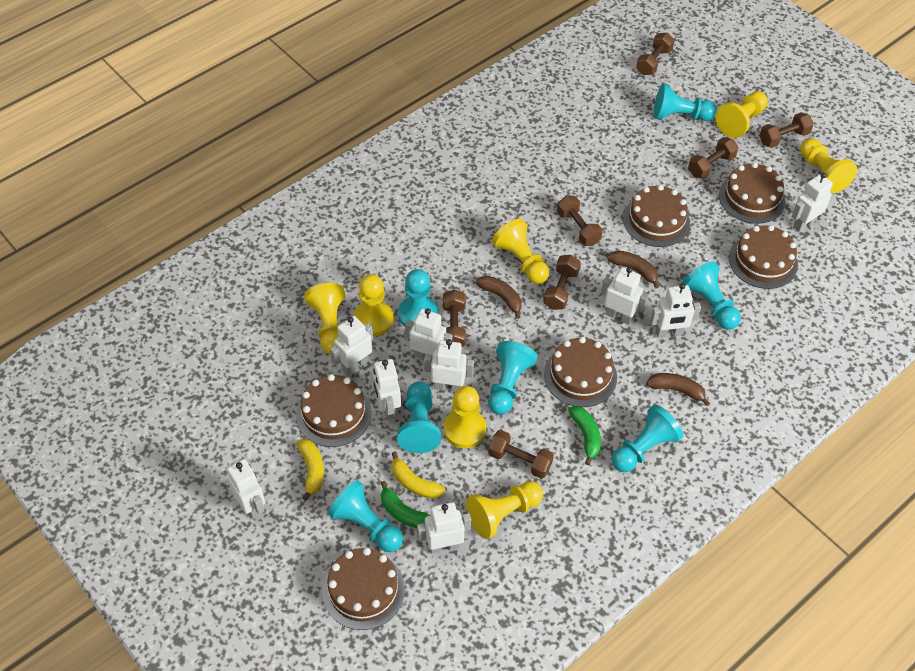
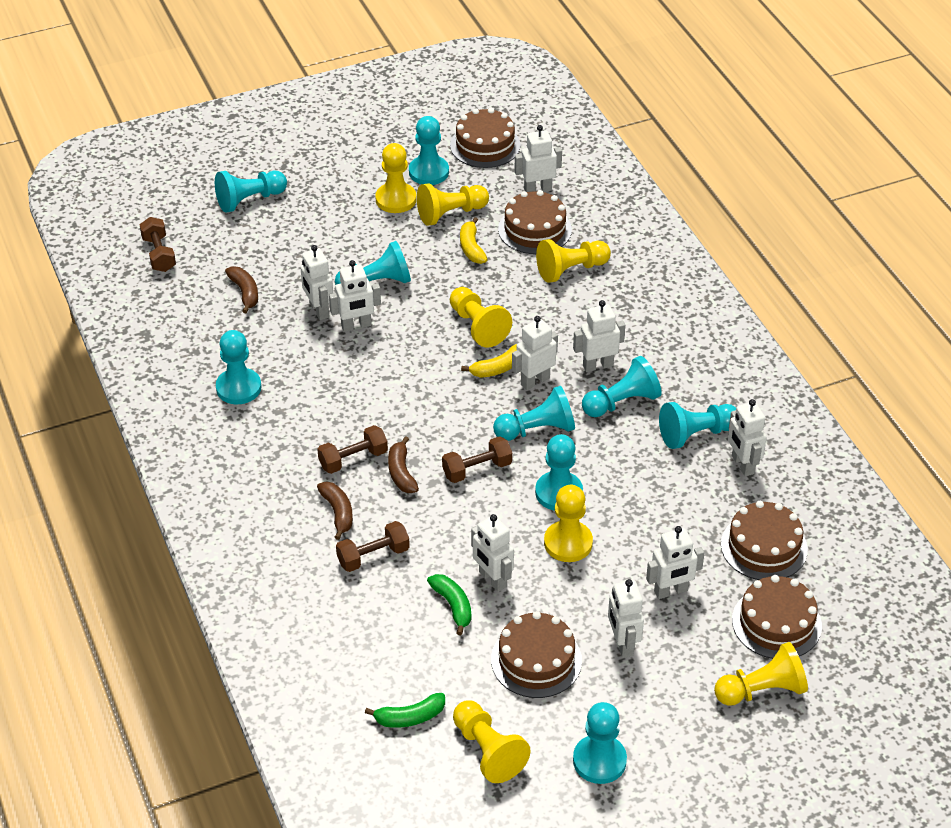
brown cake: 6 -> 5
brown dumbbell: 7 -> 4
turquoise pawn: 7 -> 9

